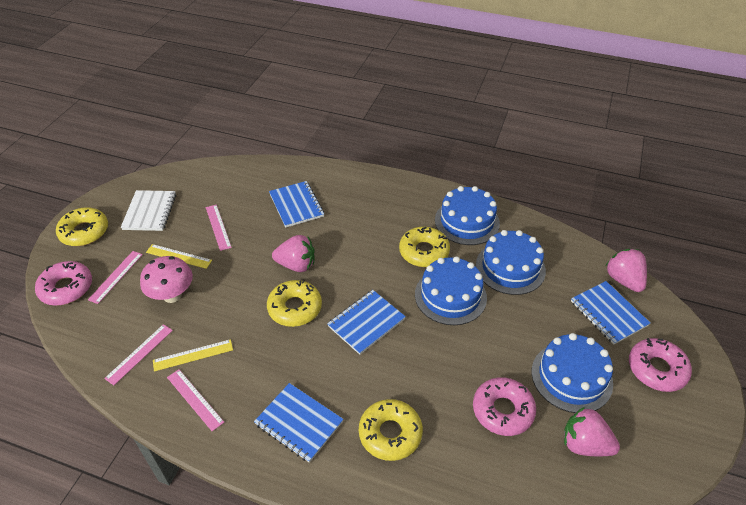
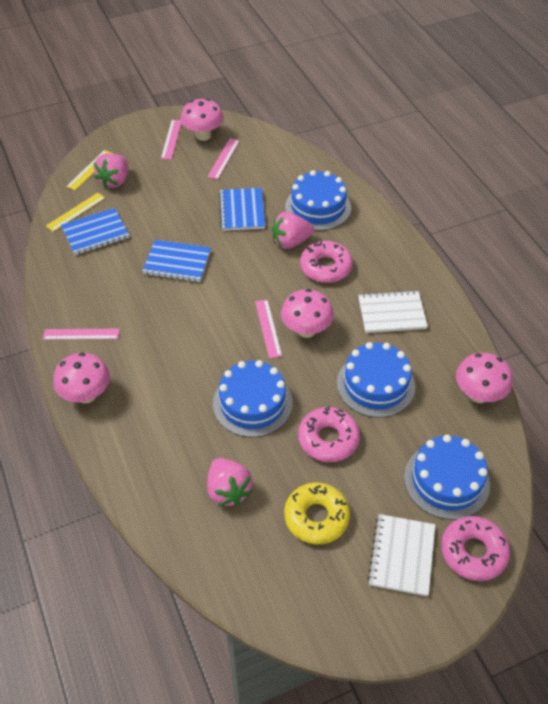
blue notebook: 4 -> 3
pink mushroom: 1 -> 4
white notebook: 1 -> 2
yellow donut: 4 -> 1

